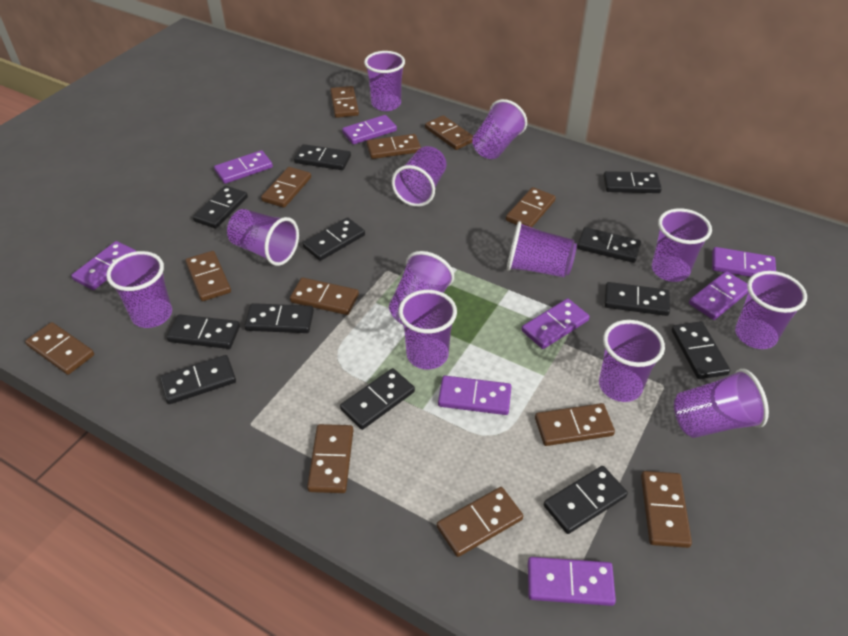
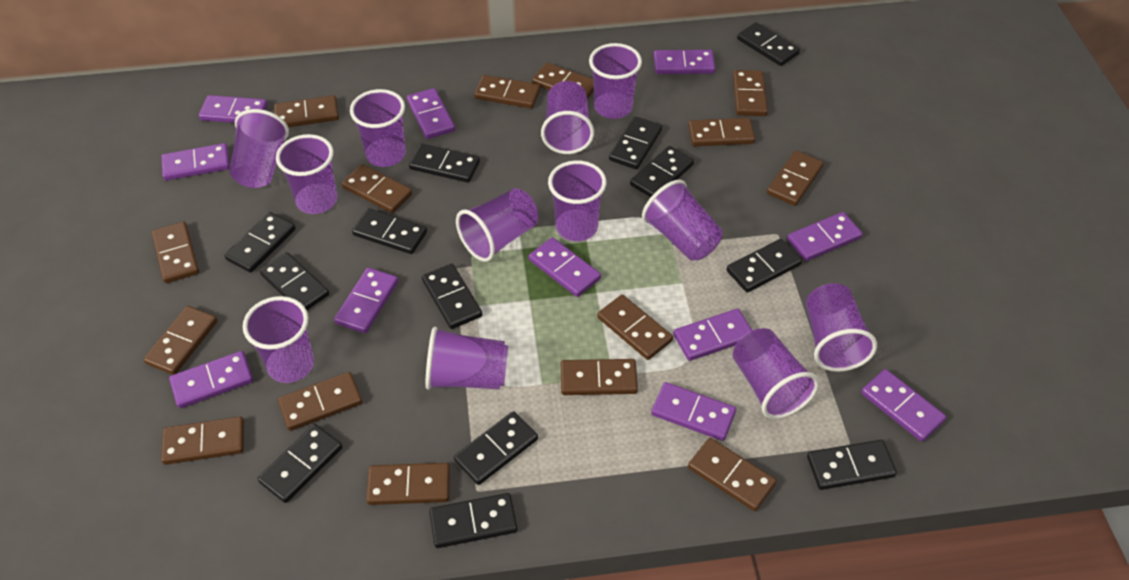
black domino: 12 -> 13
brown domino: 12 -> 15
purple domino: 8 -> 11

